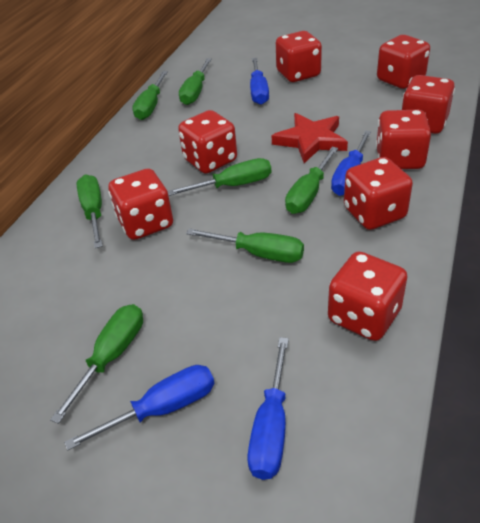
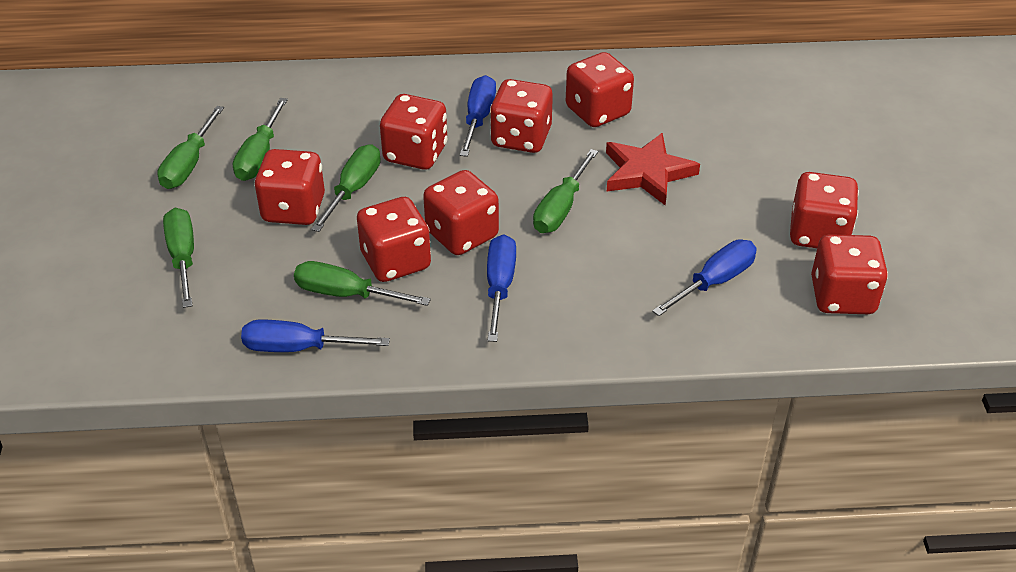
green screwdriver: 7 -> 6

